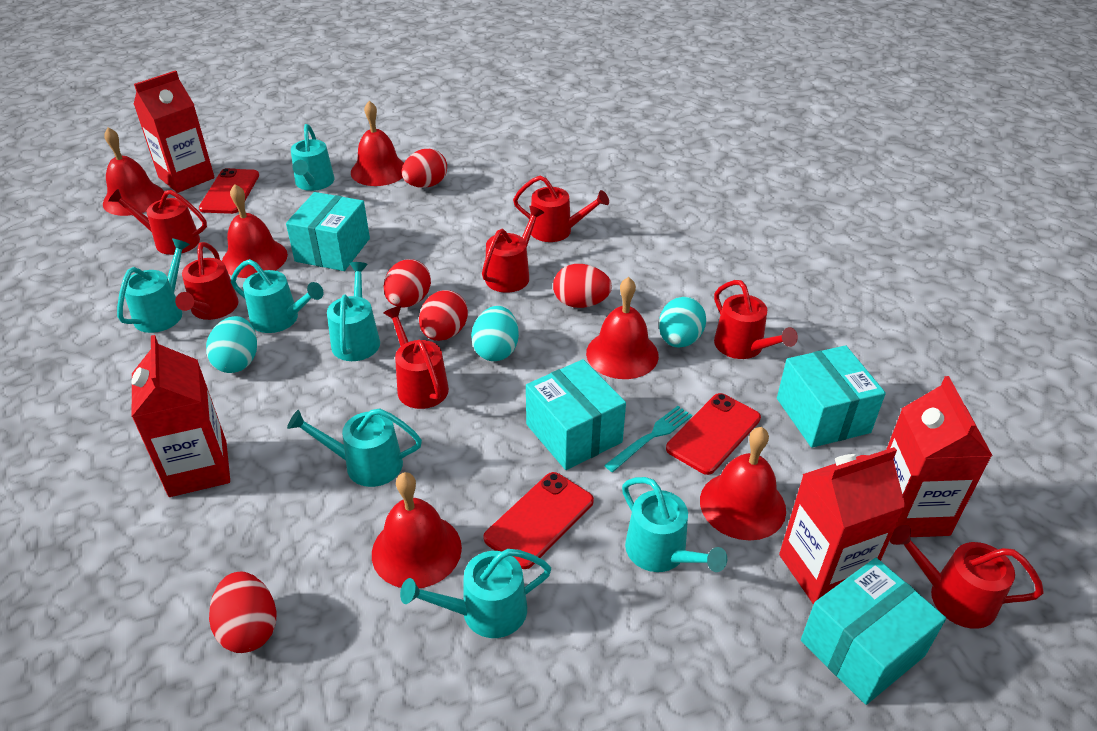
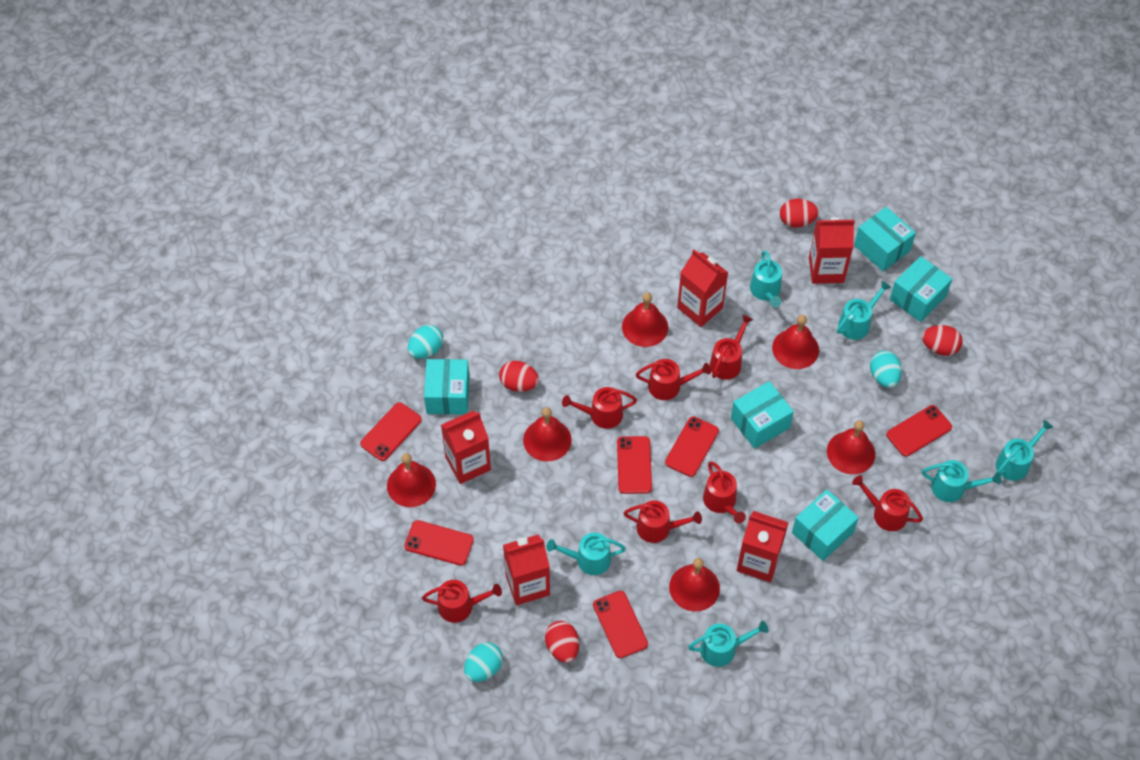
red carton: 4 -> 5
red egg: 5 -> 4
red phone: 3 -> 6
turquoise box: 4 -> 5
turquoise fork: 1 -> 0
turquoise watering can: 7 -> 6

